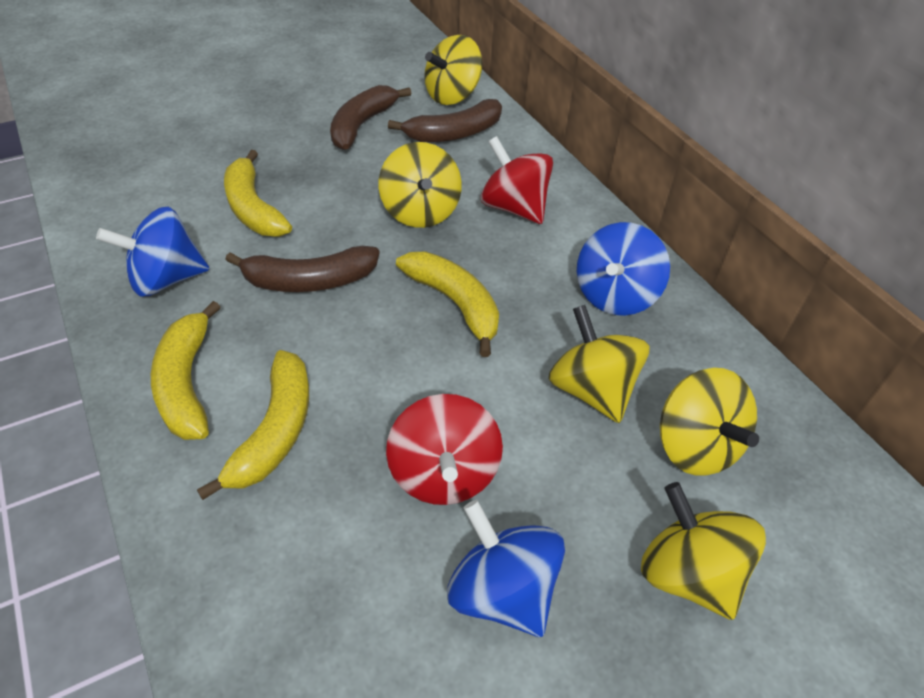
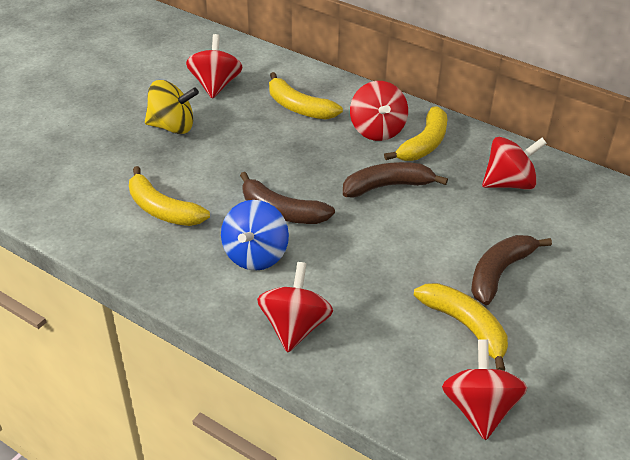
blue spinning top: 3 -> 1
red spinning top: 2 -> 5
yellow spinning top: 5 -> 1

